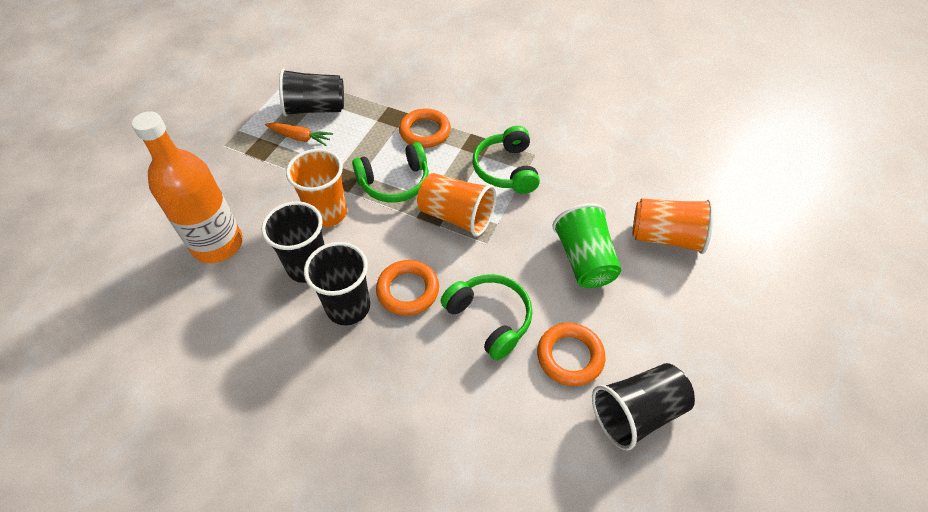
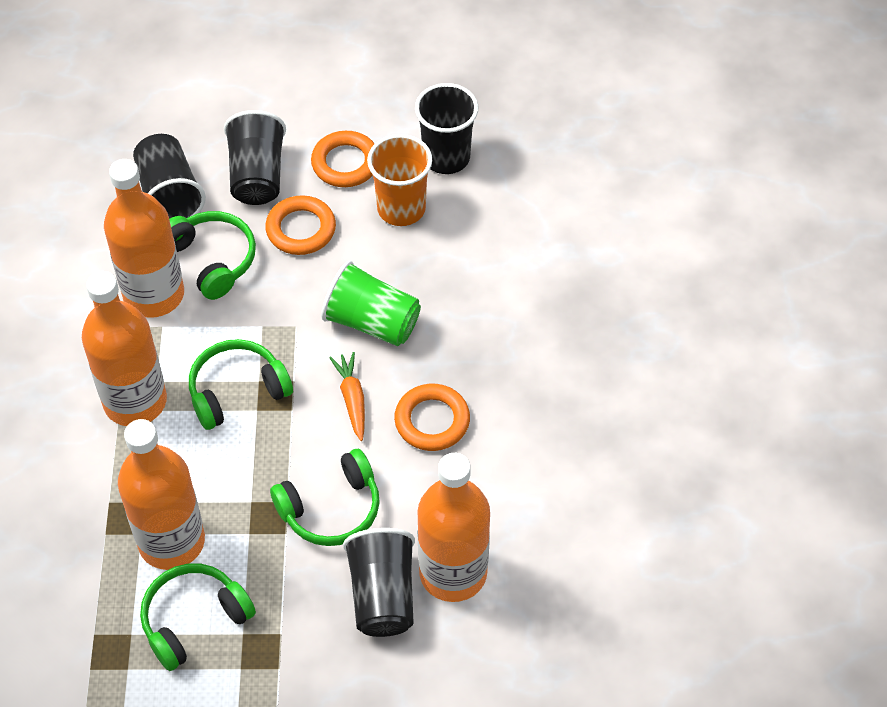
green headphones: 3 -> 4
orange bottle: 1 -> 4
orange cup: 3 -> 1

